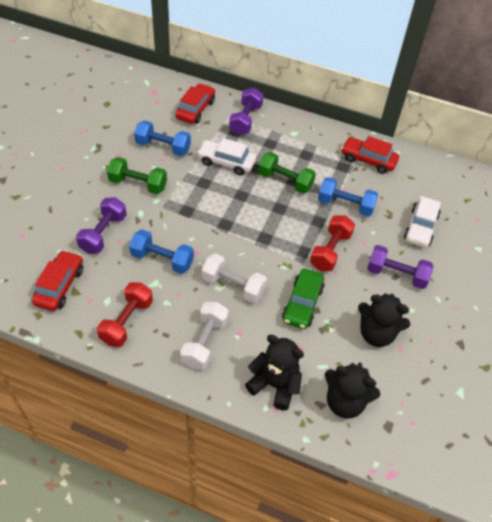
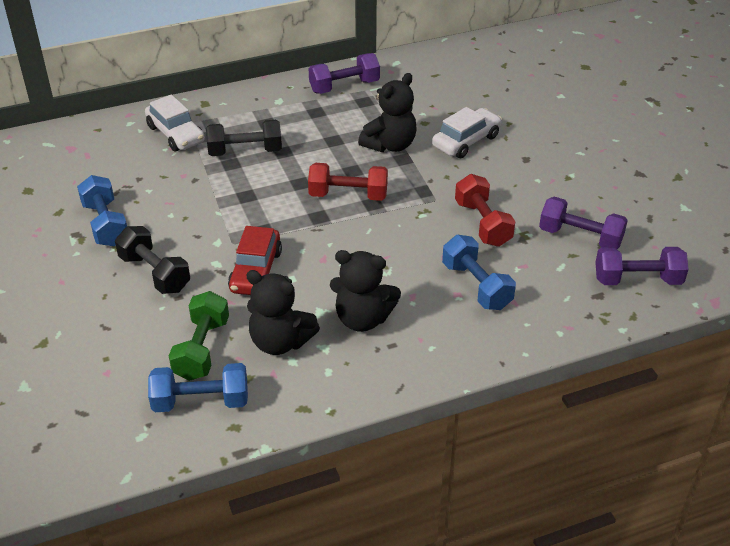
black dumbbell: 0 -> 2
green car: 1 -> 0
green dumbbell: 2 -> 1
red car: 3 -> 1
white dumbbell: 2 -> 0

